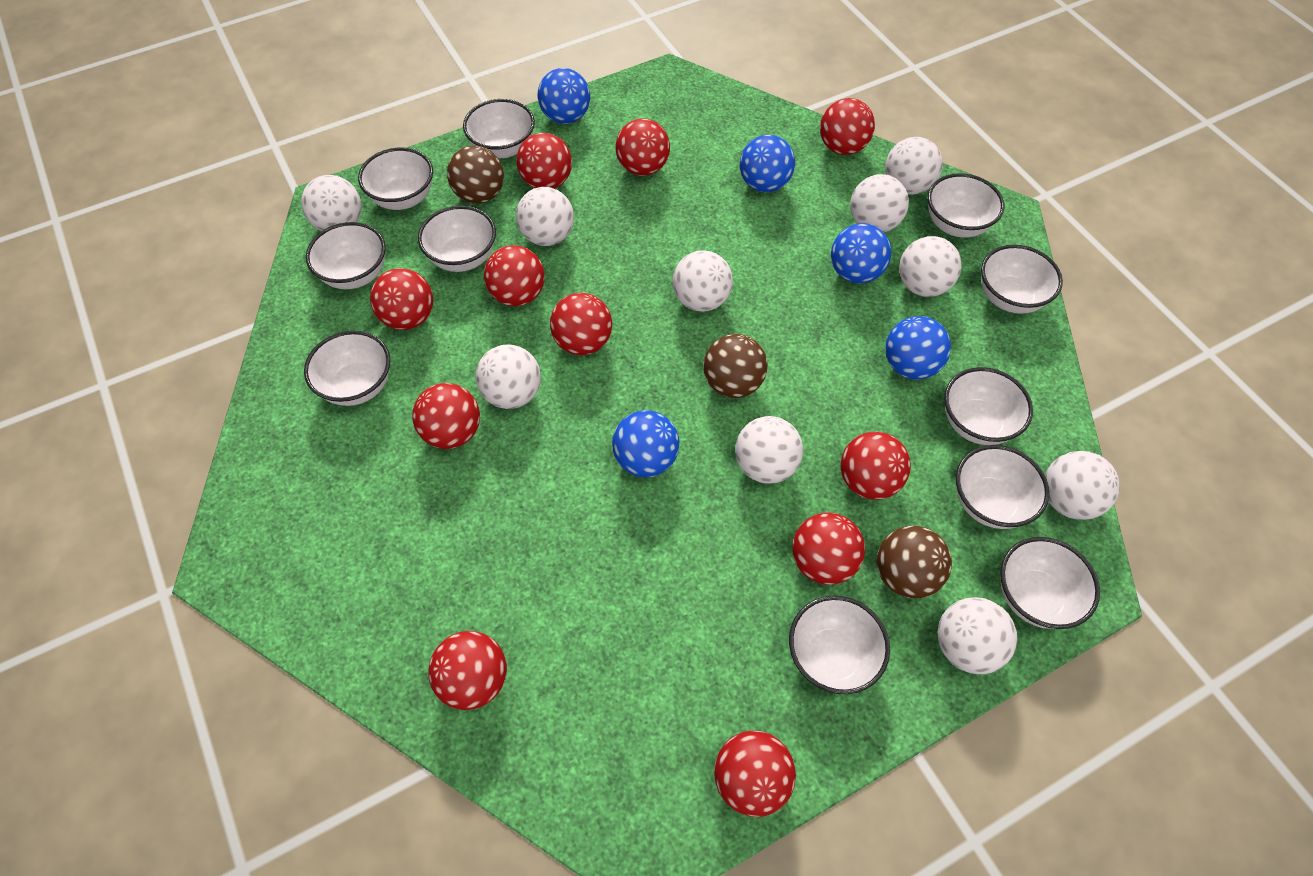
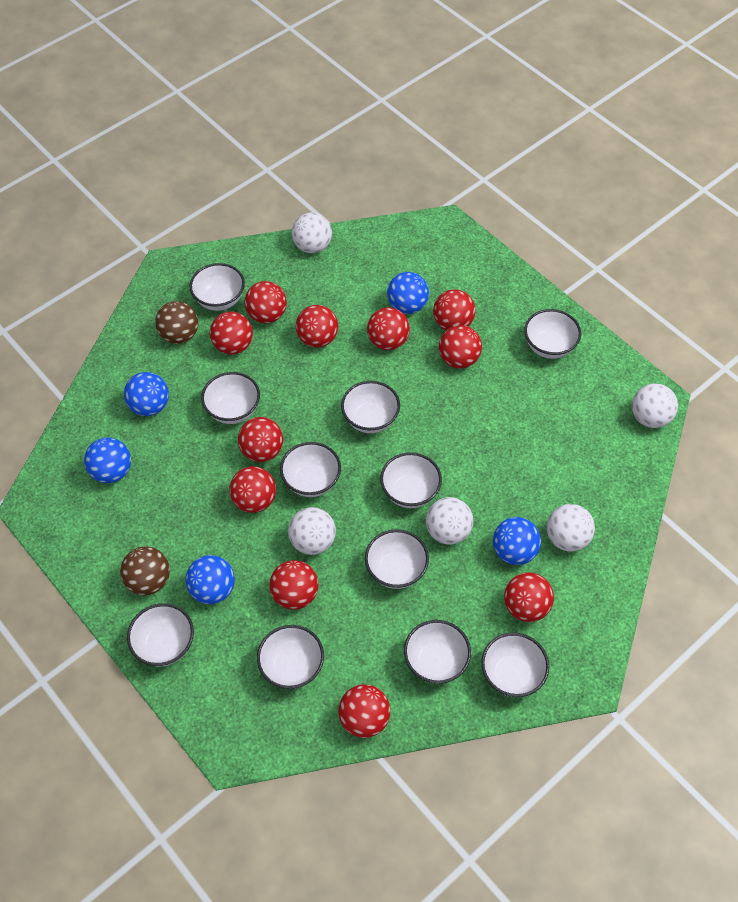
brown ball: 3 -> 2
white ball: 10 -> 5

